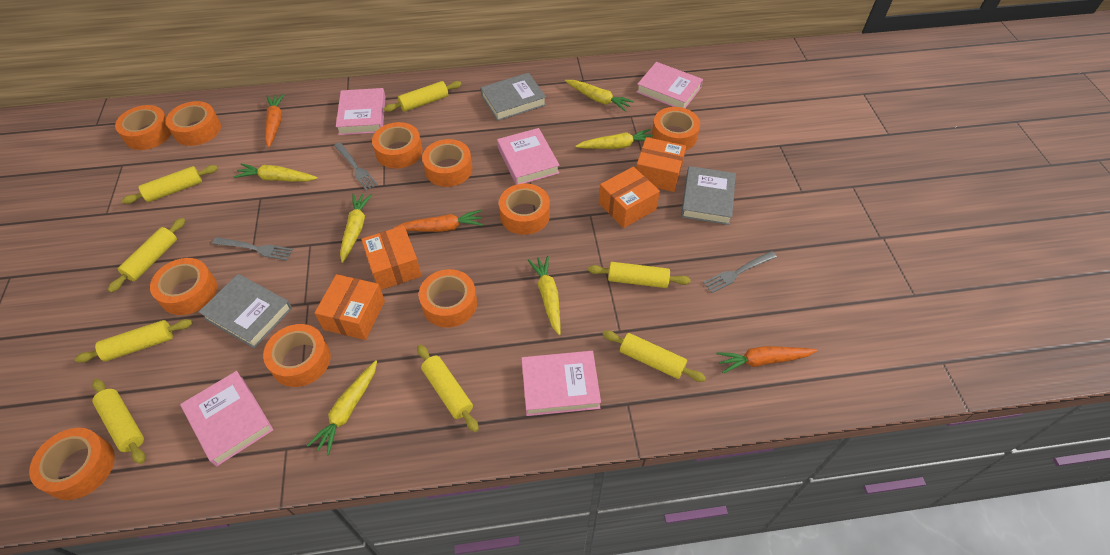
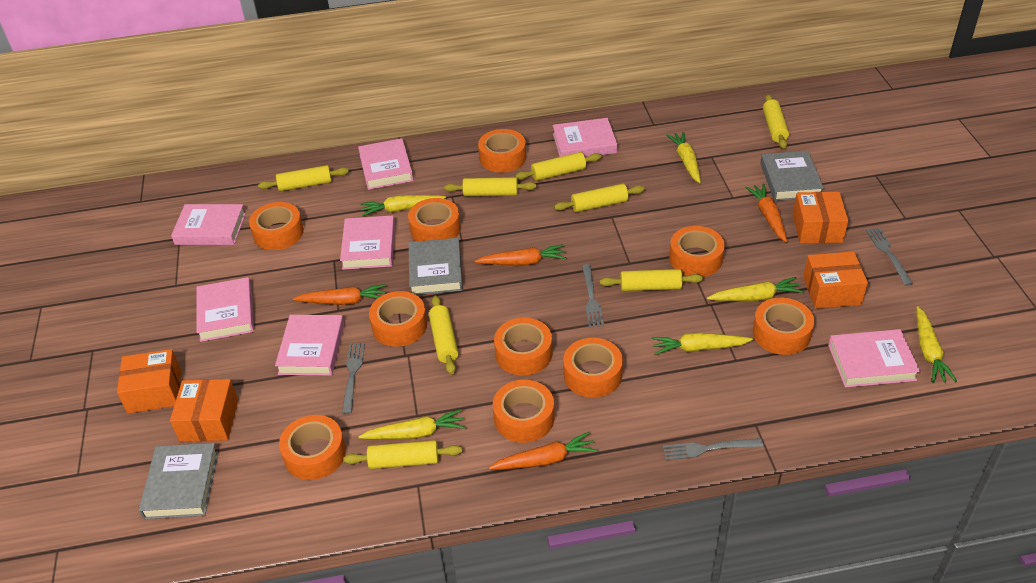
grey fork: 3 -> 4
orange carrot: 3 -> 4
pink book: 5 -> 7

